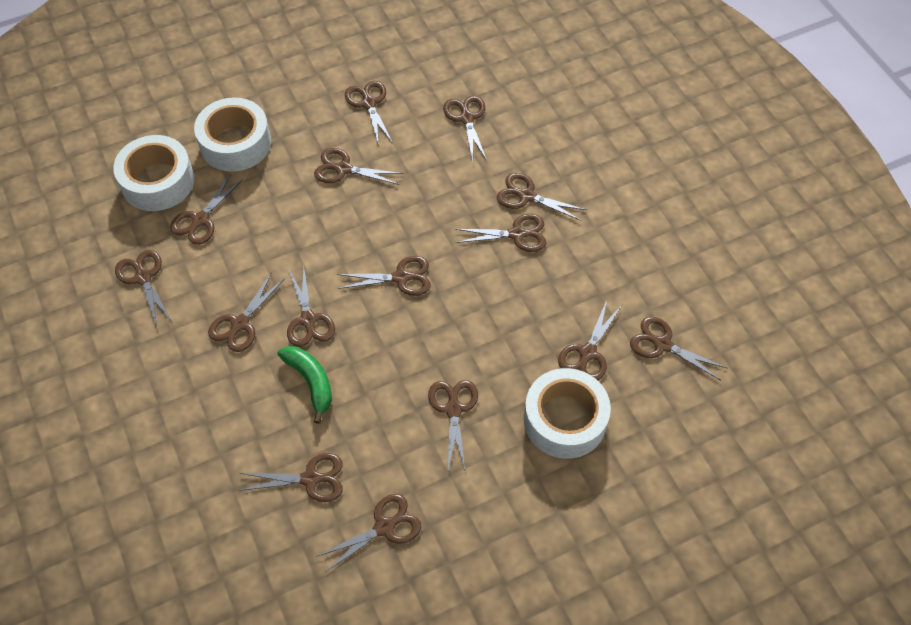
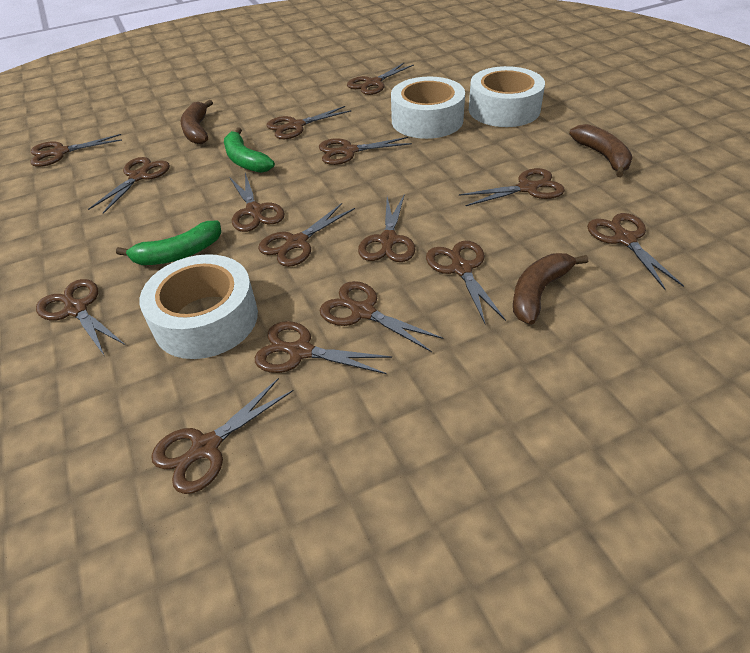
brown banana: 0 -> 3
green banana: 1 -> 2

